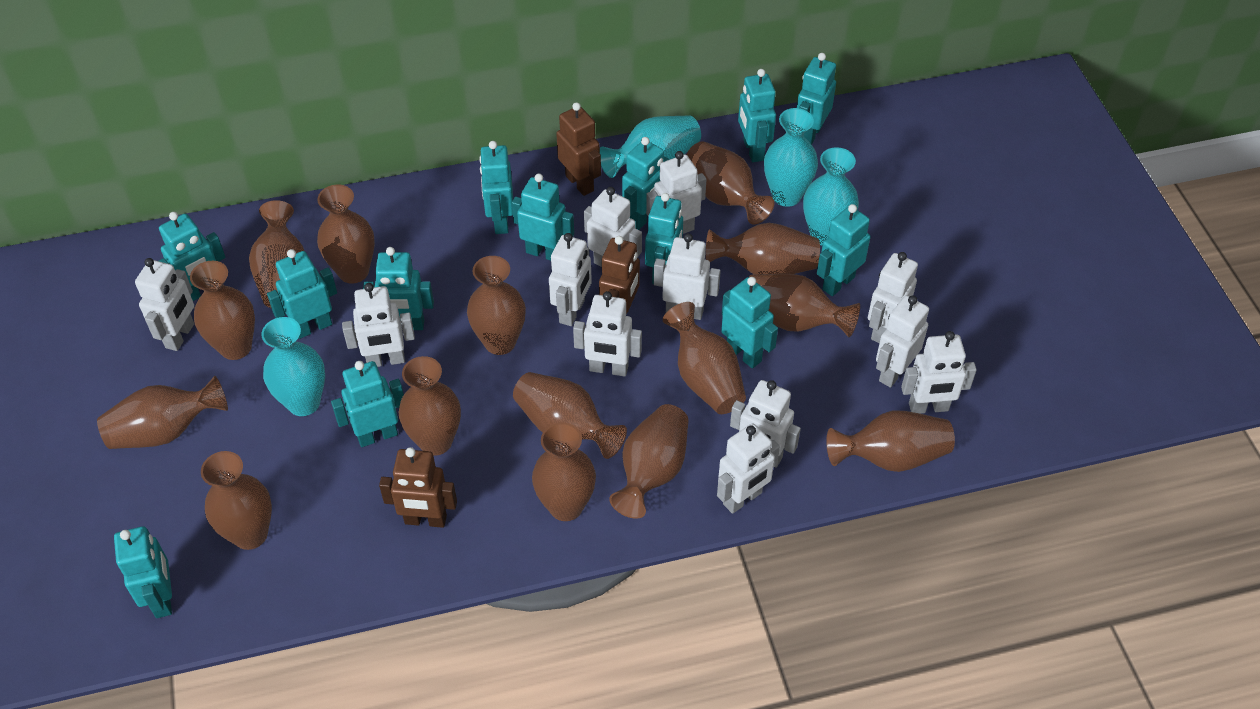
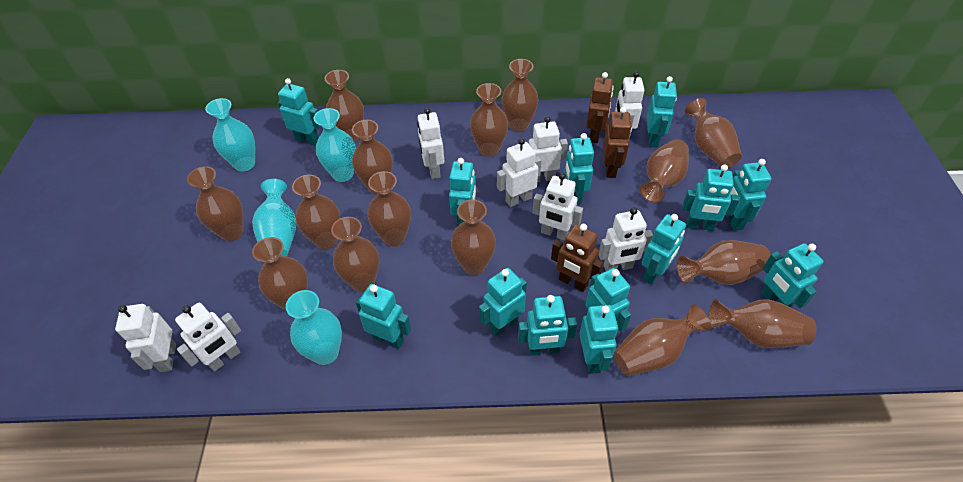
white robot: 12 -> 8

